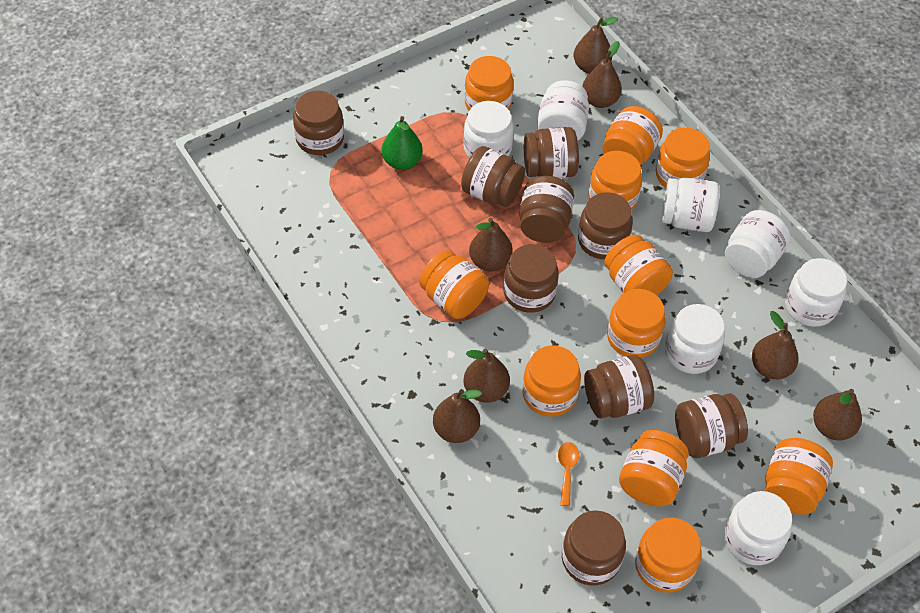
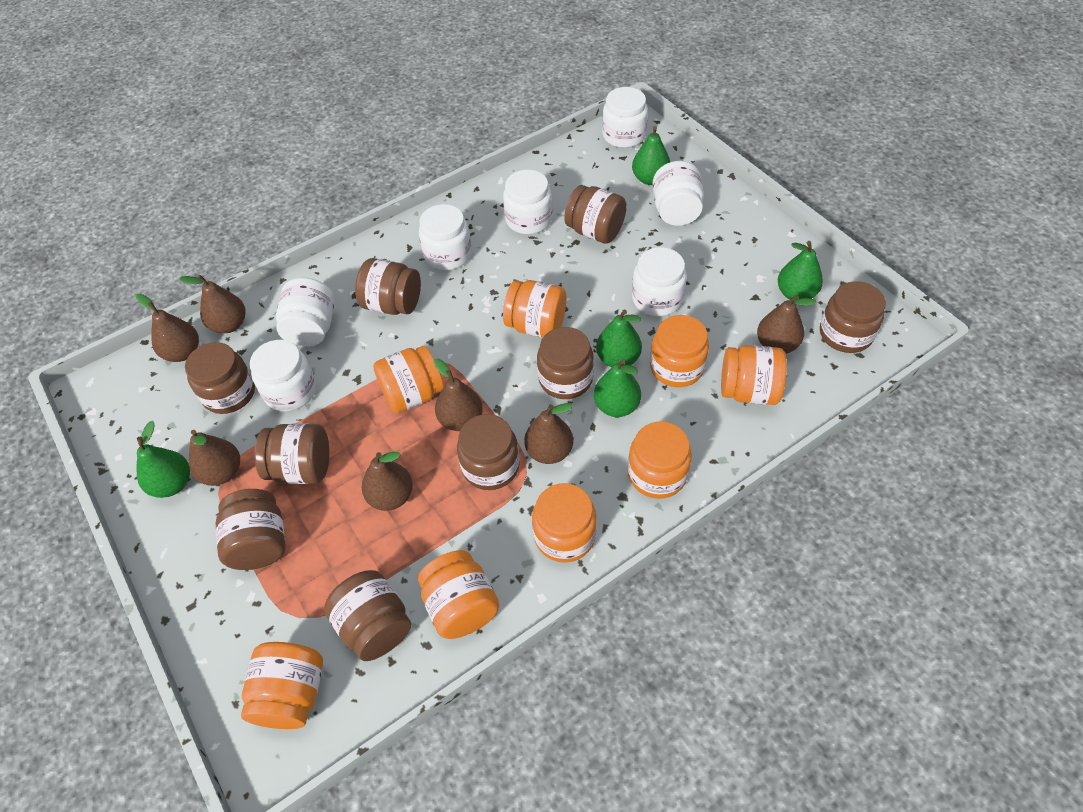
green pear: 1 -> 5
orange jar: 11 -> 8
orange spoon: 1 -> 0

